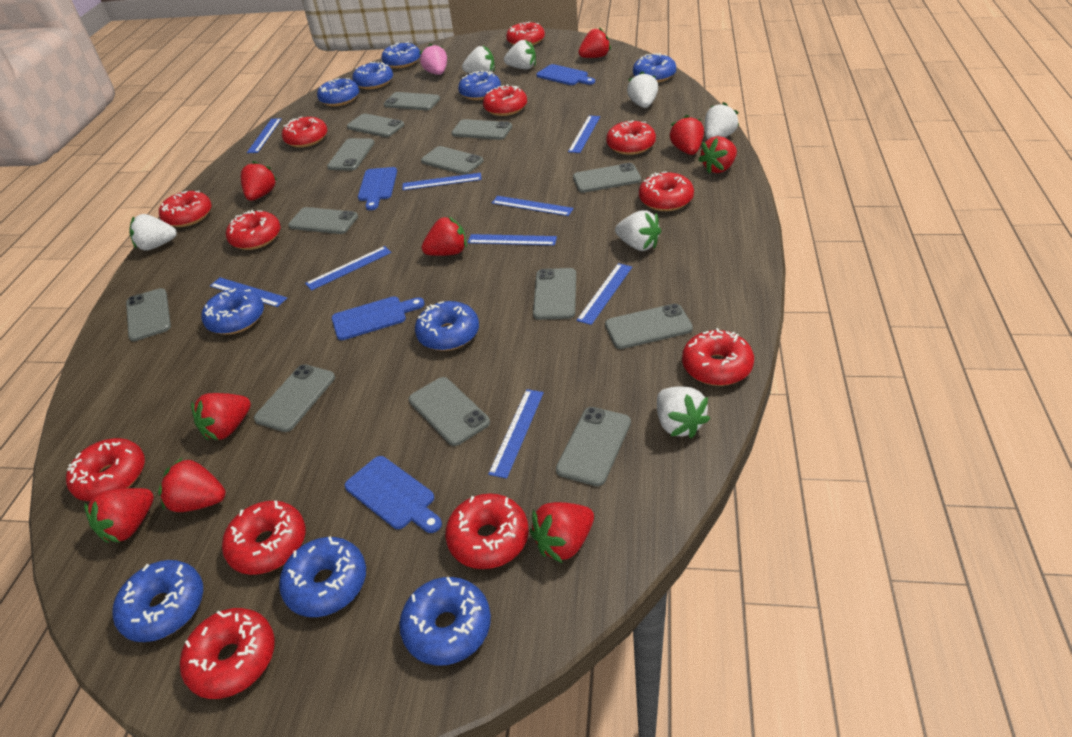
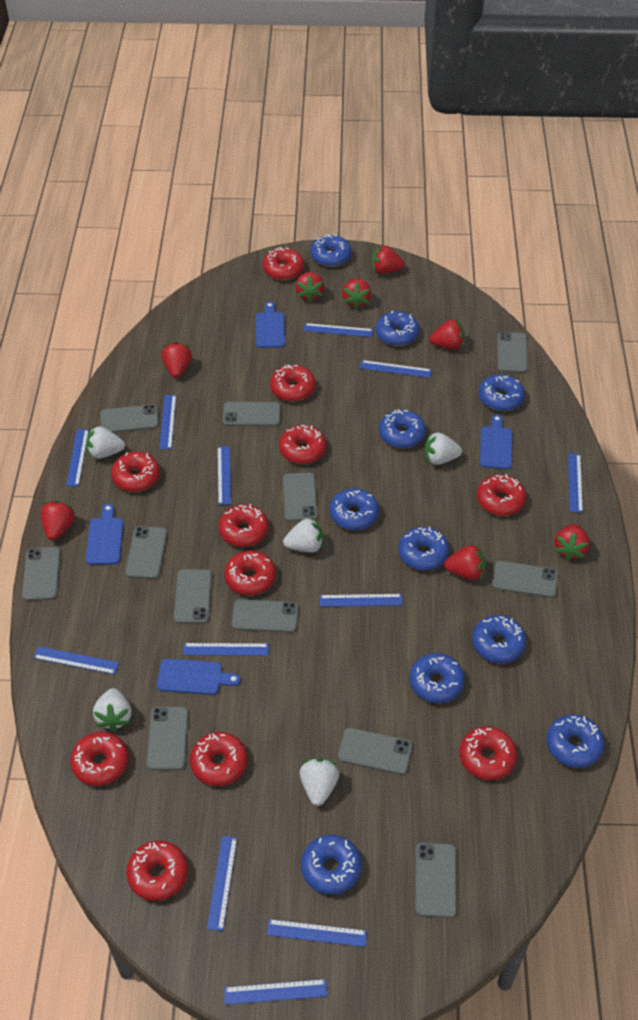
blue ruler: 9 -> 12
grey phone: 13 -> 12
pink strawberry: 1 -> 0
red donut: 12 -> 11
red strawberry: 9 -> 8
white strawberry: 7 -> 5

